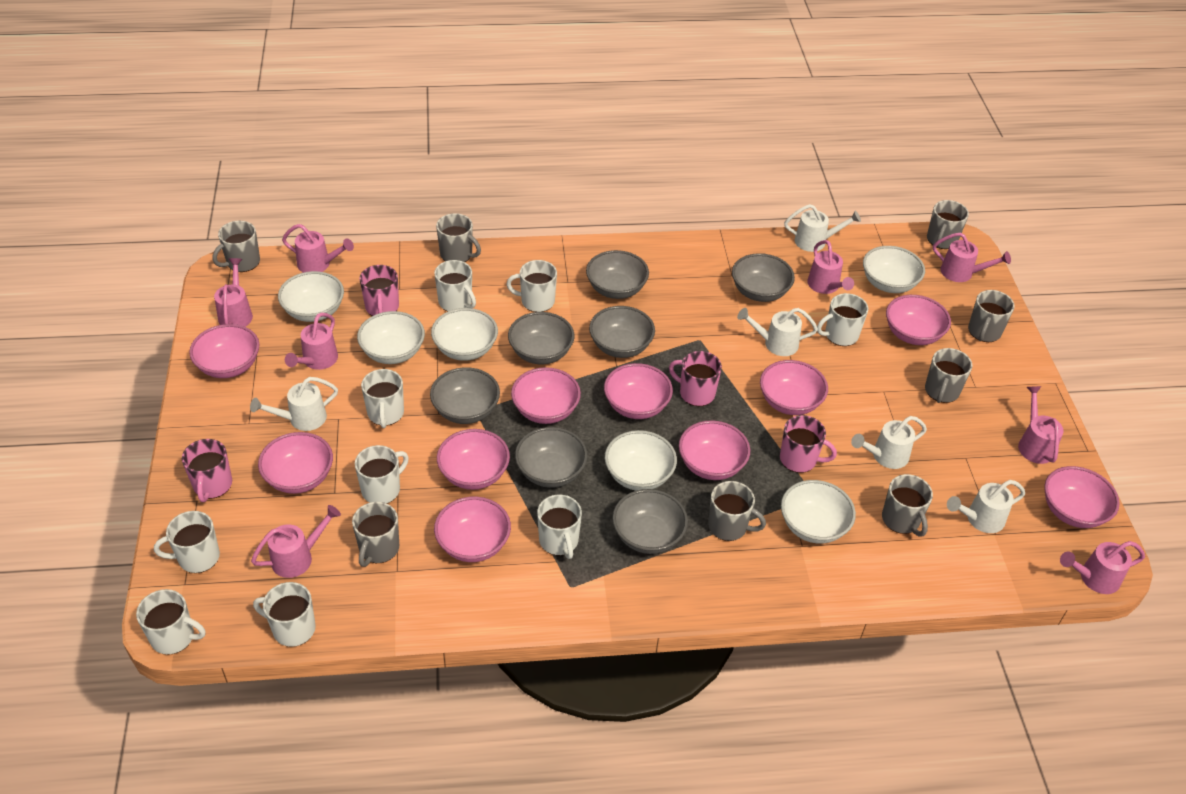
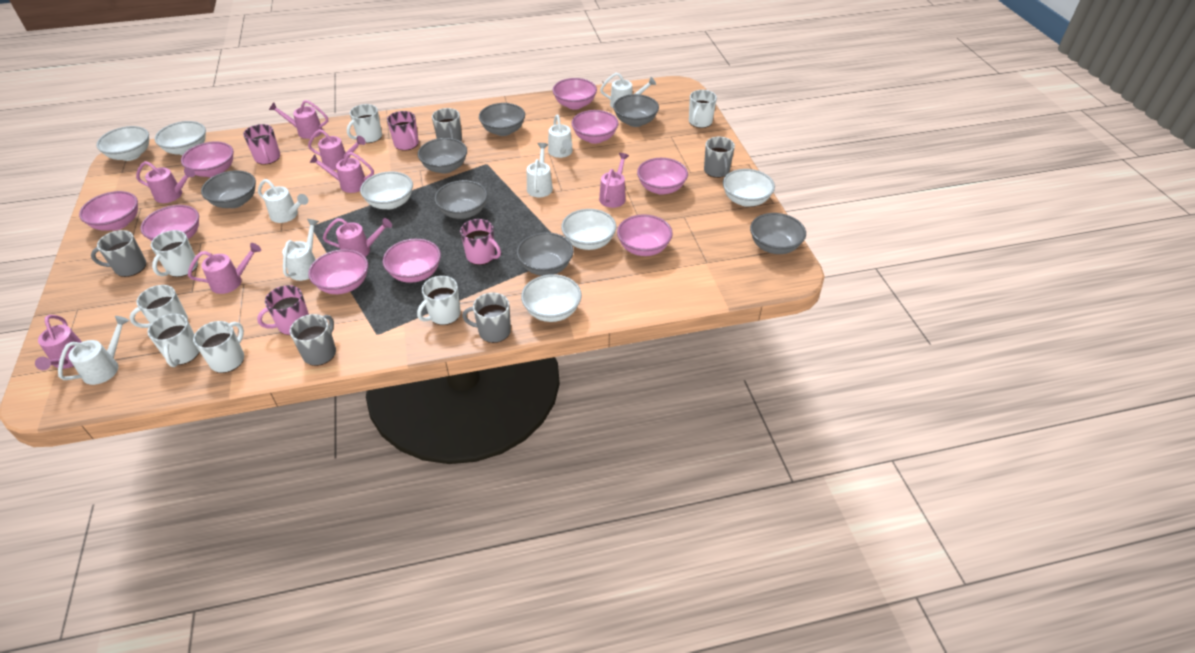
grey mug: 8 -> 5
pink bowl: 10 -> 9
white mug: 9 -> 7
white watering can: 5 -> 6

